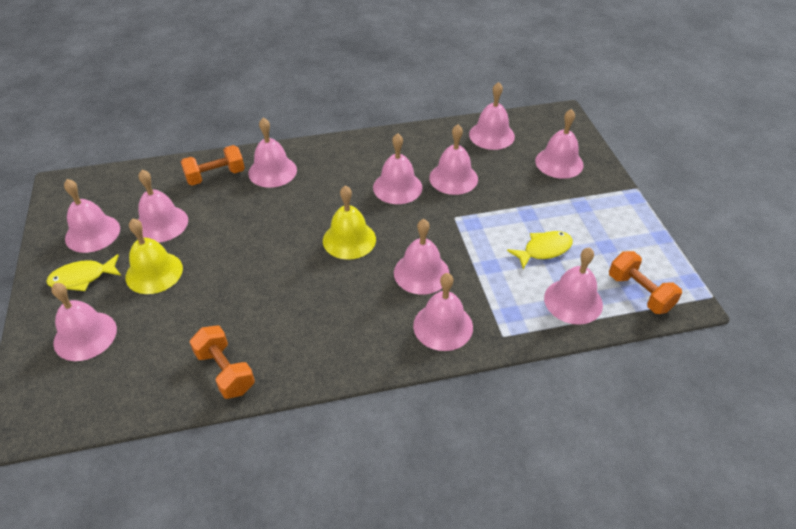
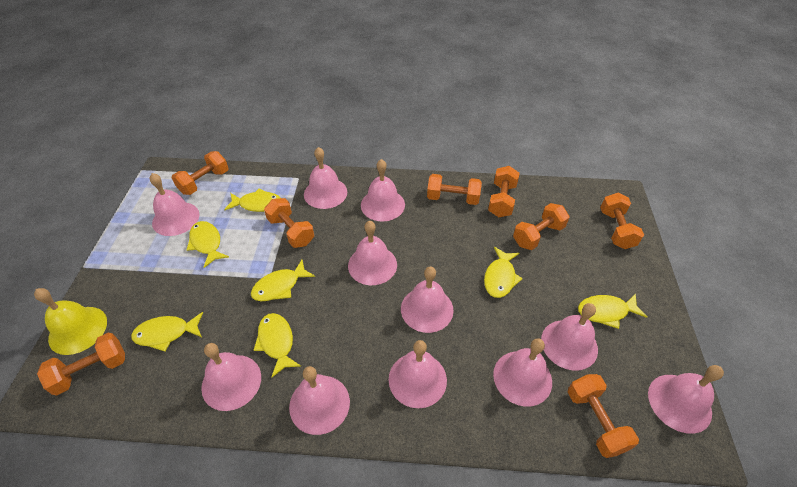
orange dumbbell: 3 -> 8
yellow bell: 2 -> 1
yellow fish: 2 -> 7

